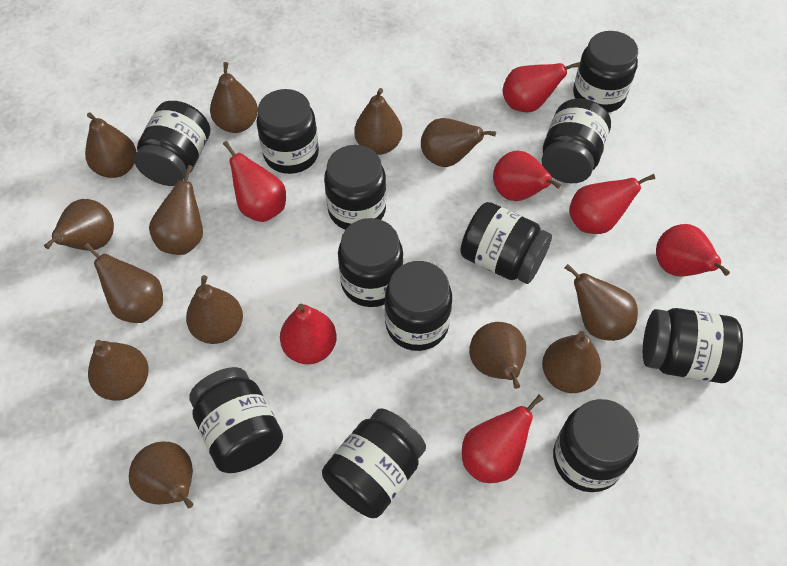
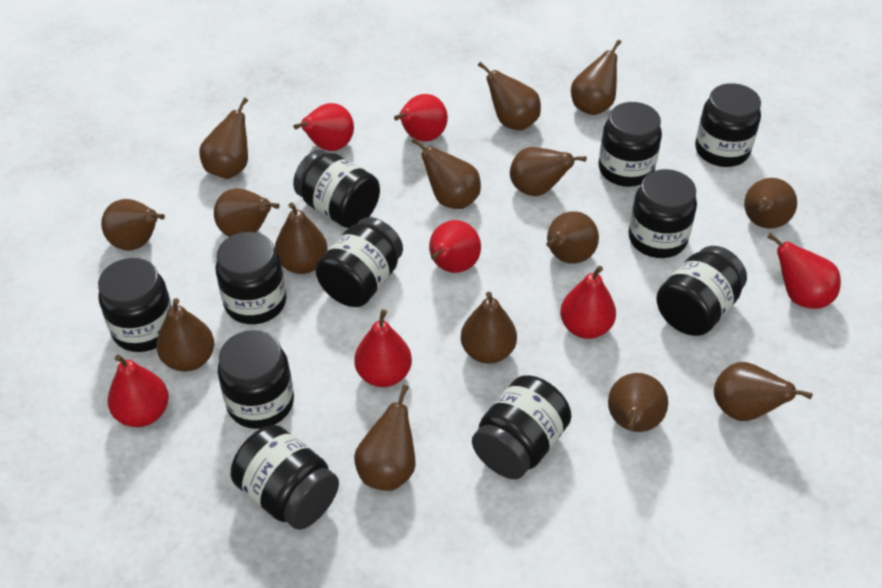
black jar: 12 -> 11
brown pear: 13 -> 15

